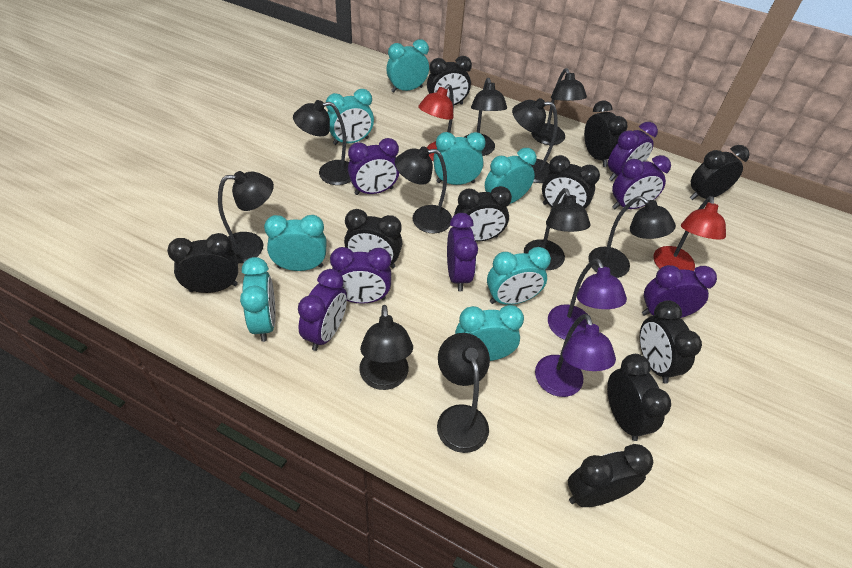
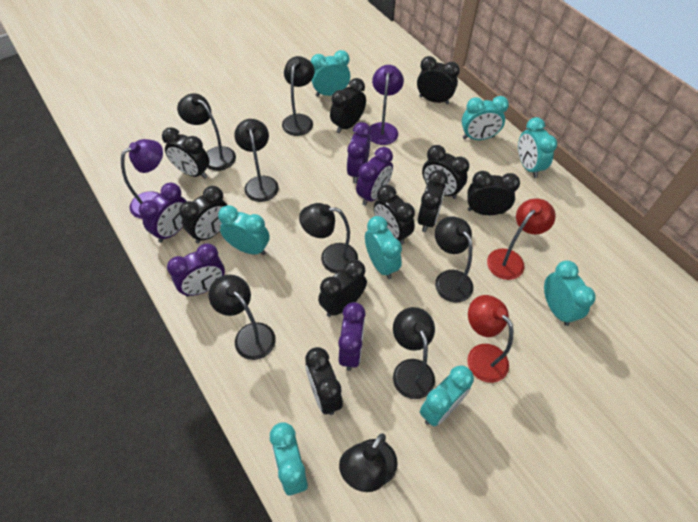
black lamp: 10 -> 8
purple clock: 7 -> 5

